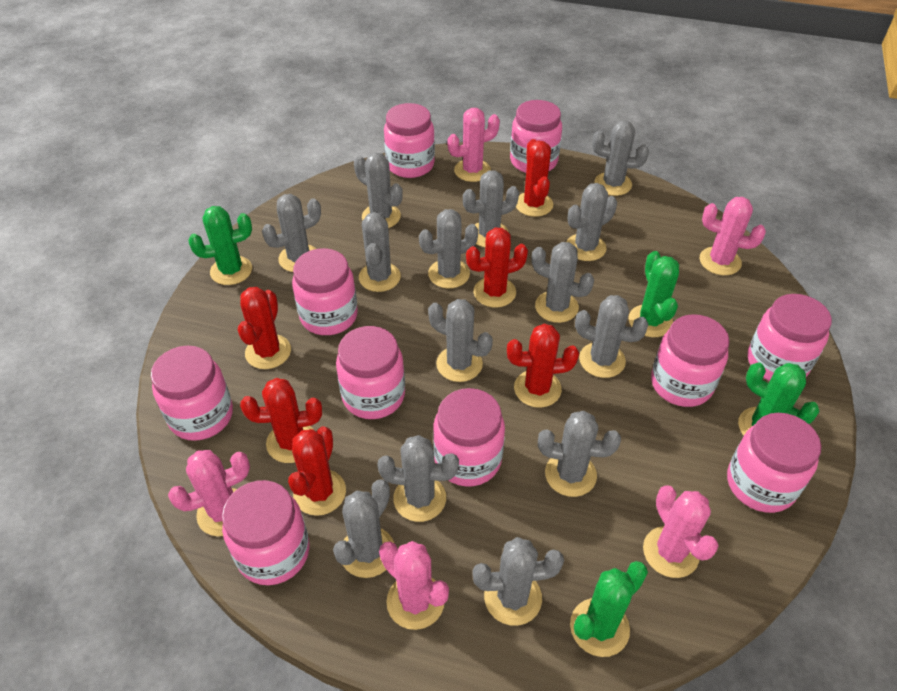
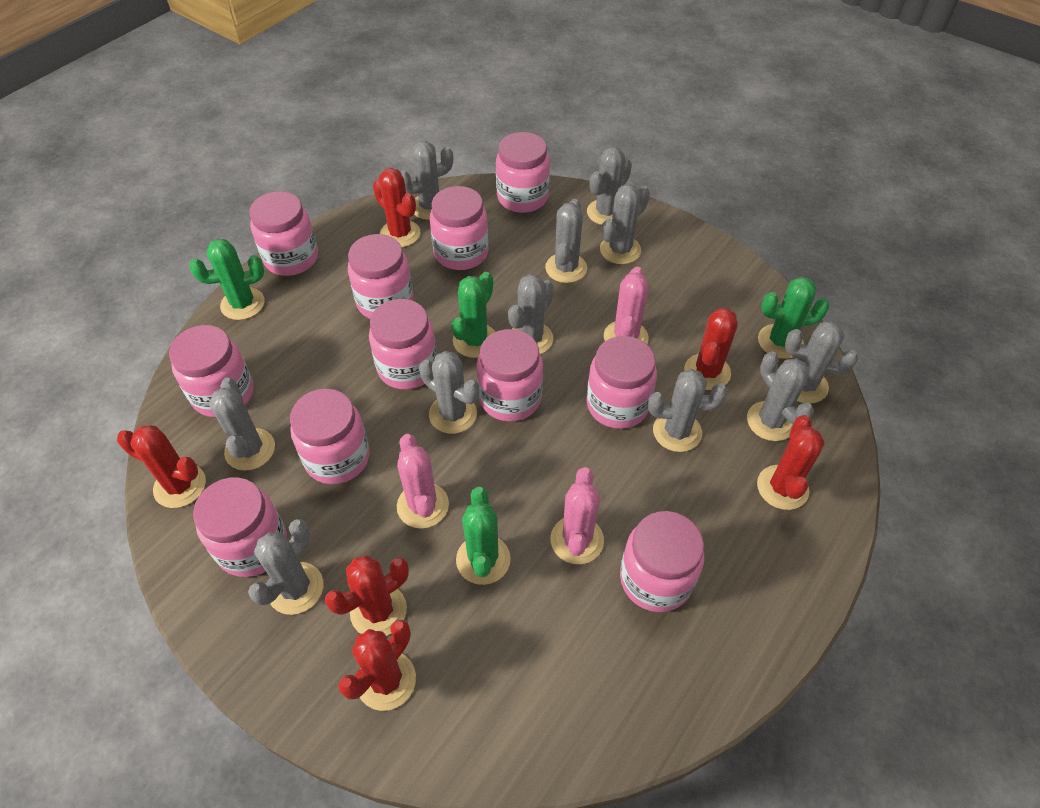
grey cactus: 14 -> 11
pink cactus: 5 -> 3
pink jar: 10 -> 11

